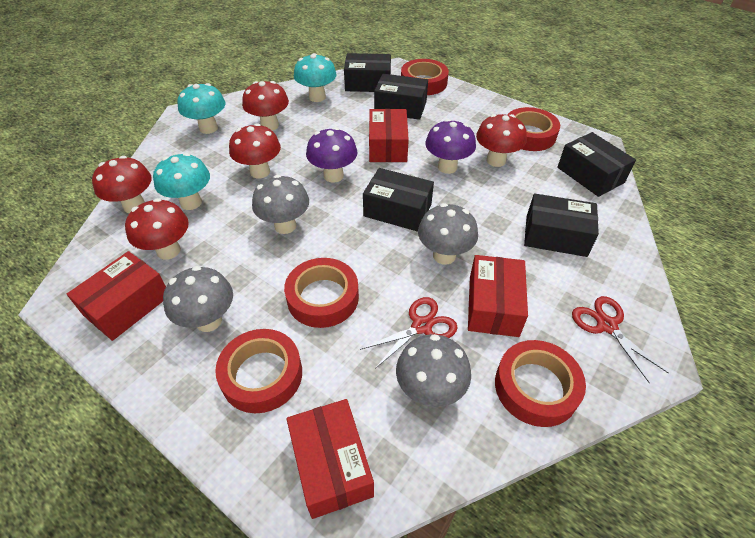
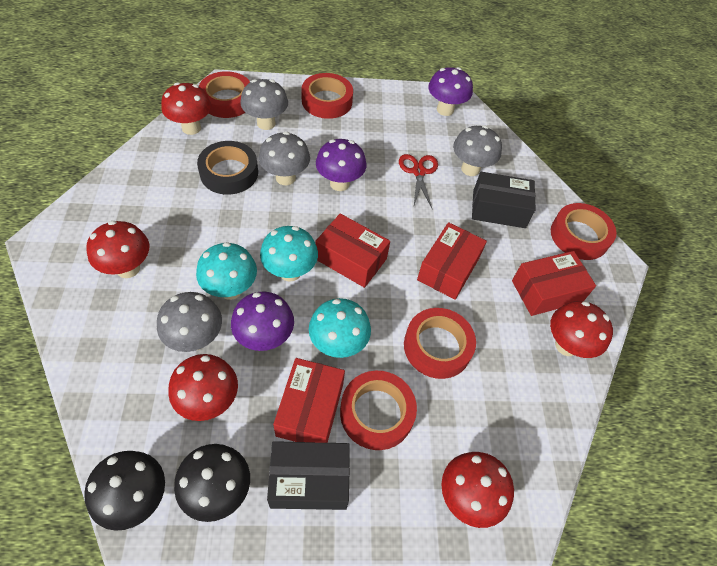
black box: 5 -> 2
black mushroom: 0 -> 2
black tape: 0 -> 1
purple mushroom: 2 -> 3
red scissors: 2 -> 1

